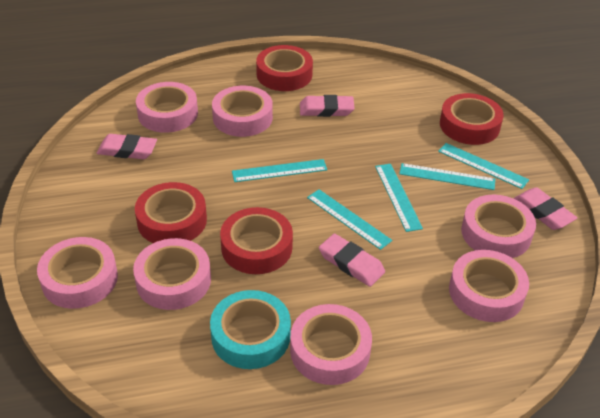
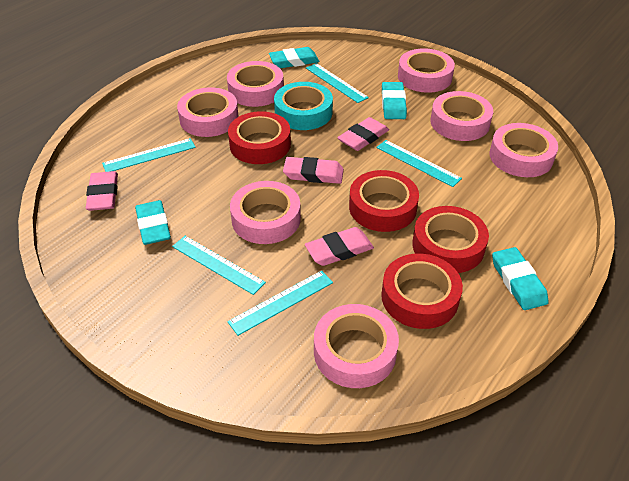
turquoise eraser: 0 -> 4

